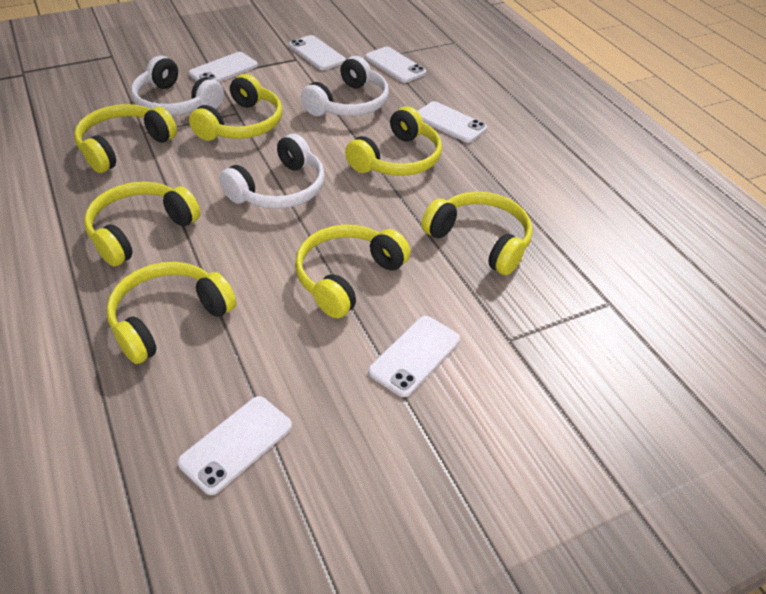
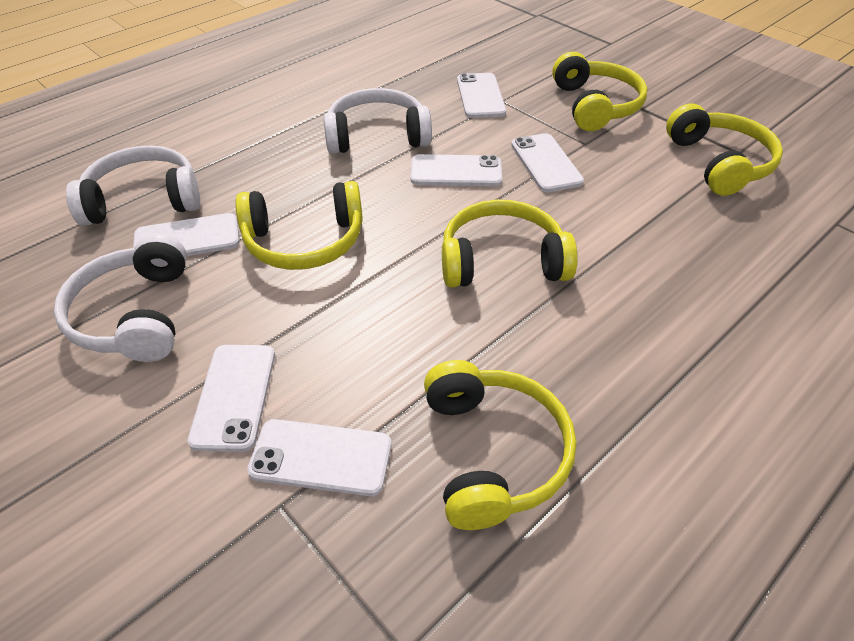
yellow headphones: 7 -> 5

